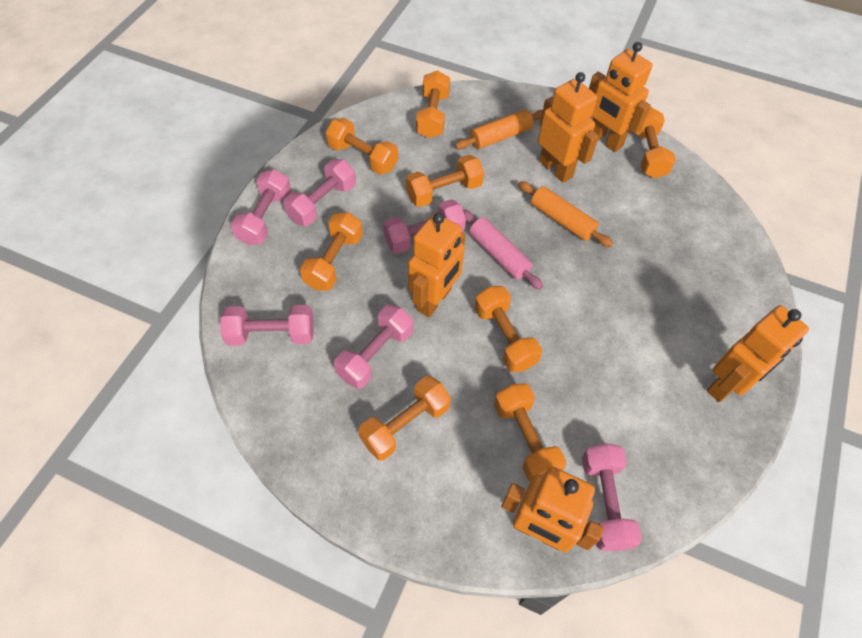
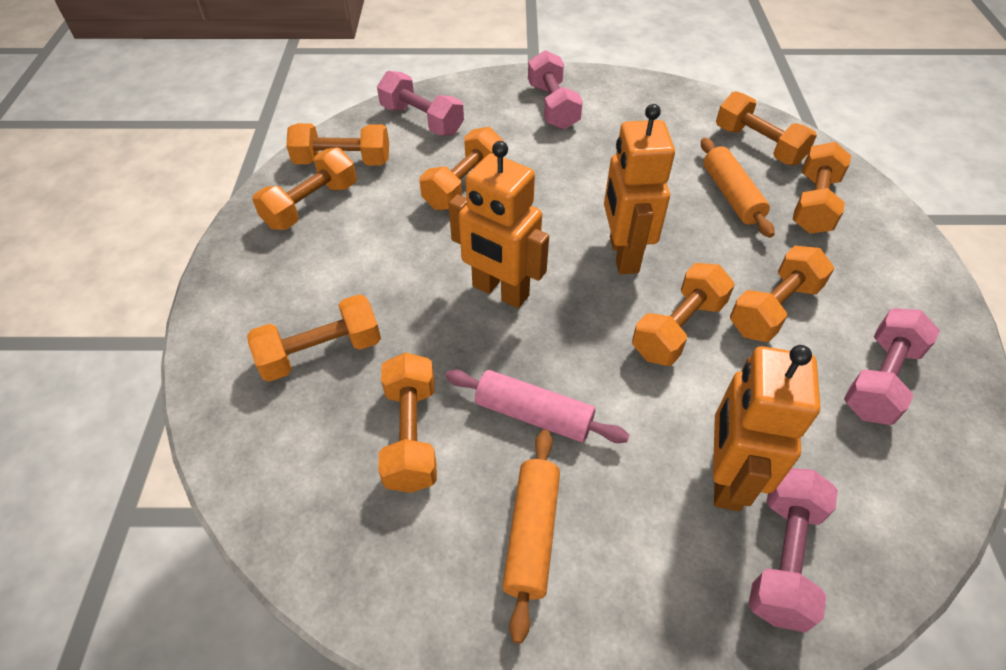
orange dumbbell: 8 -> 9
orange robot: 5 -> 3
pink dumbbell: 6 -> 4

